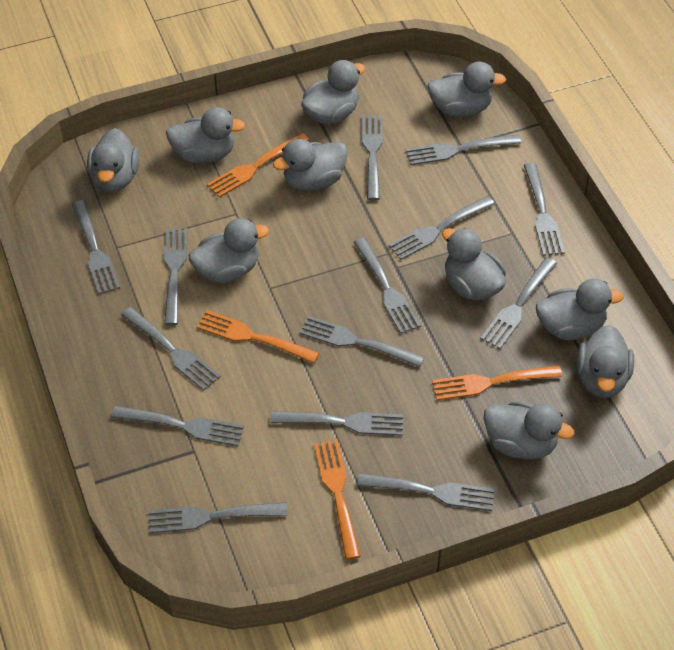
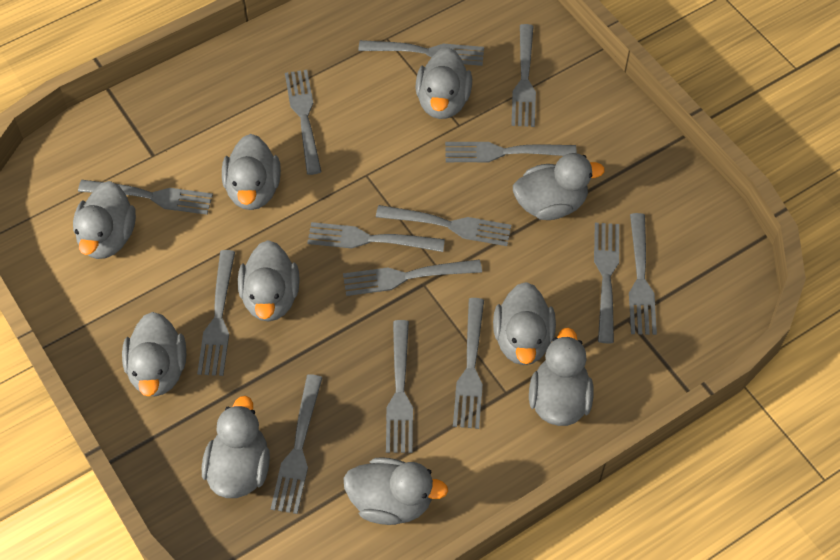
orange fork: 4 -> 0

